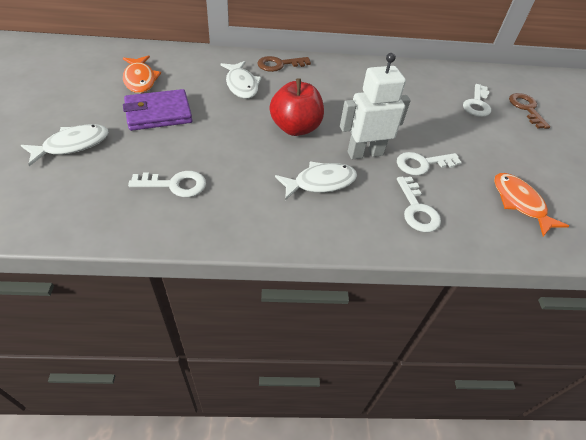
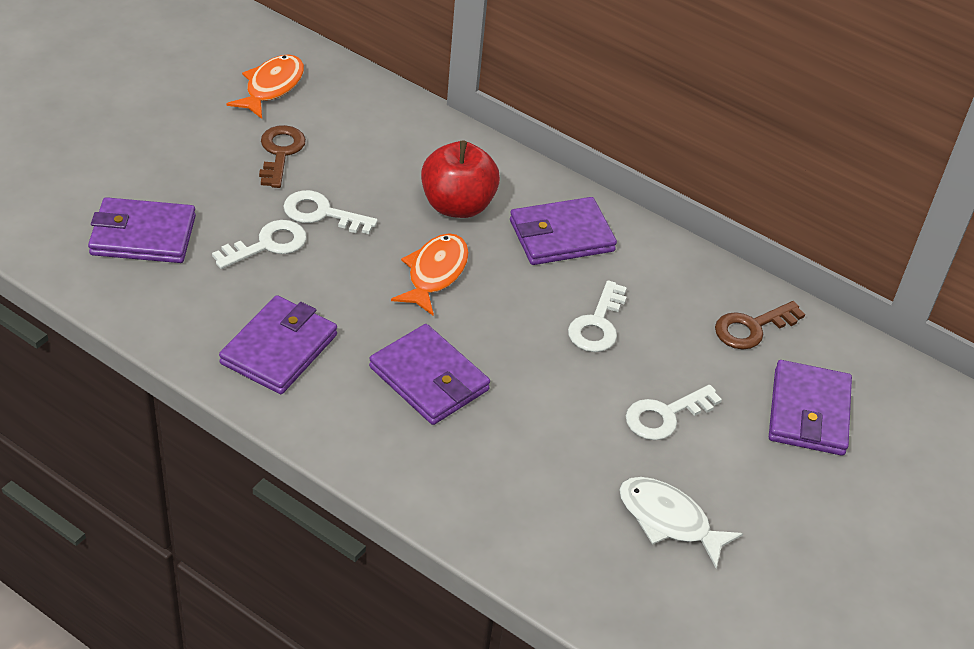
purple wallet: 1 -> 5
white fish: 3 -> 1
white robot: 1 -> 0

